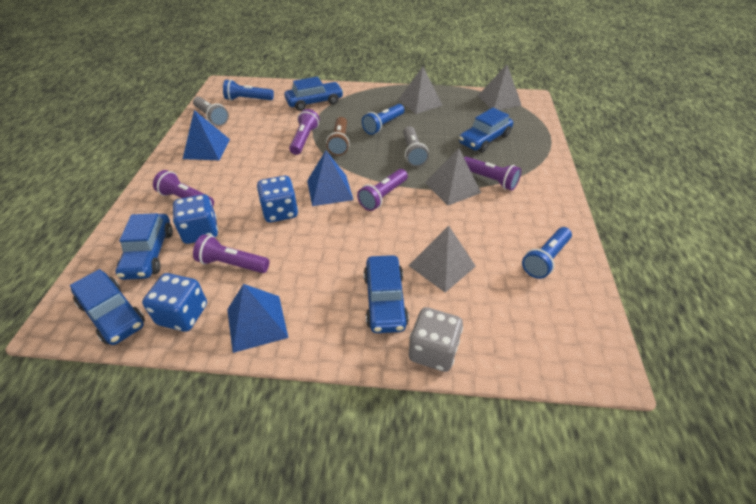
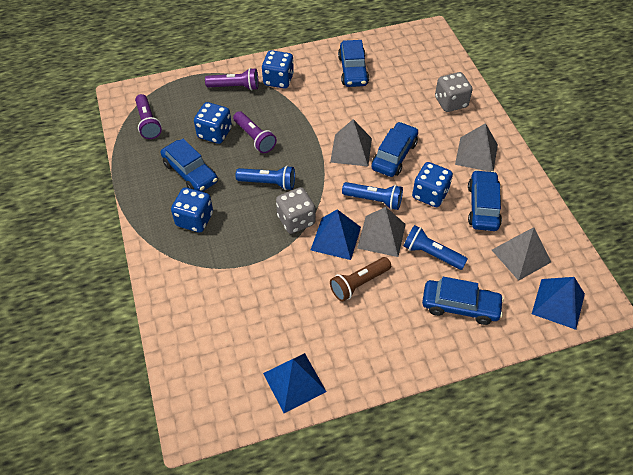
blue dice: 3 -> 4
grey dice: 1 -> 2
grey flashlight: 2 -> 0
purple flashlight: 5 -> 3

